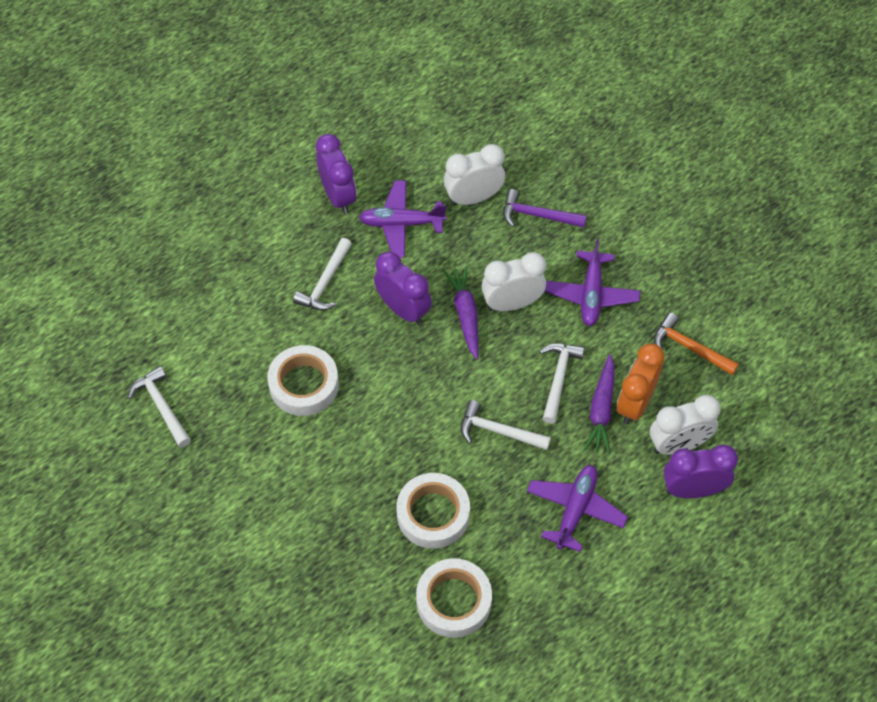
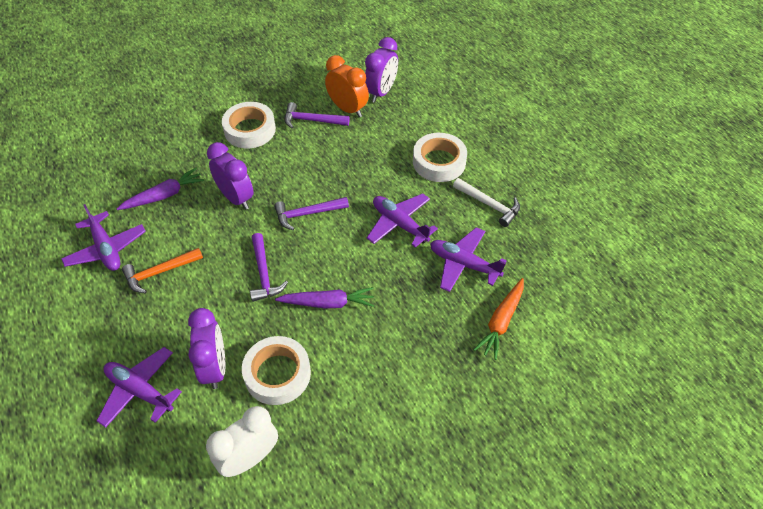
orange carrot: 0 -> 1
purple hammer: 1 -> 3
purple plane: 3 -> 4
white clock: 3 -> 1
white hammer: 4 -> 1

